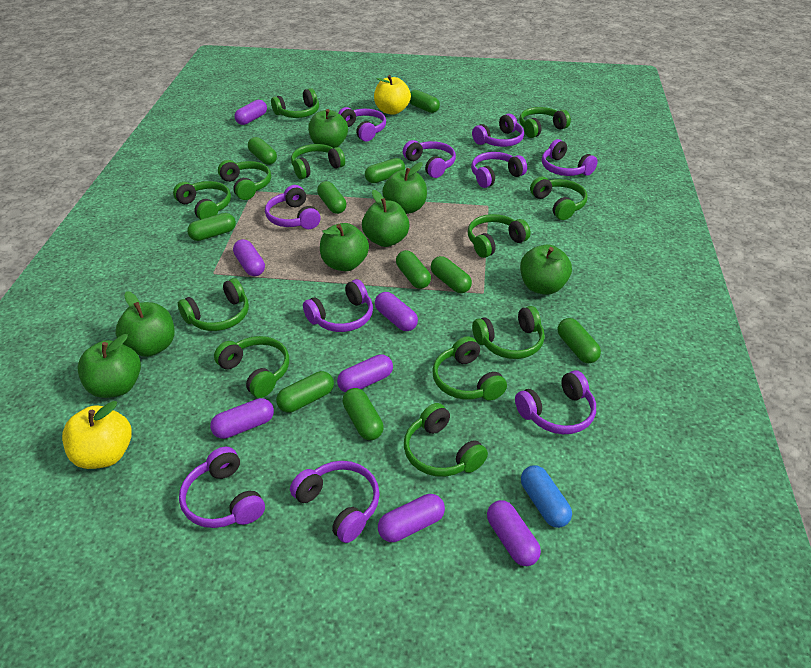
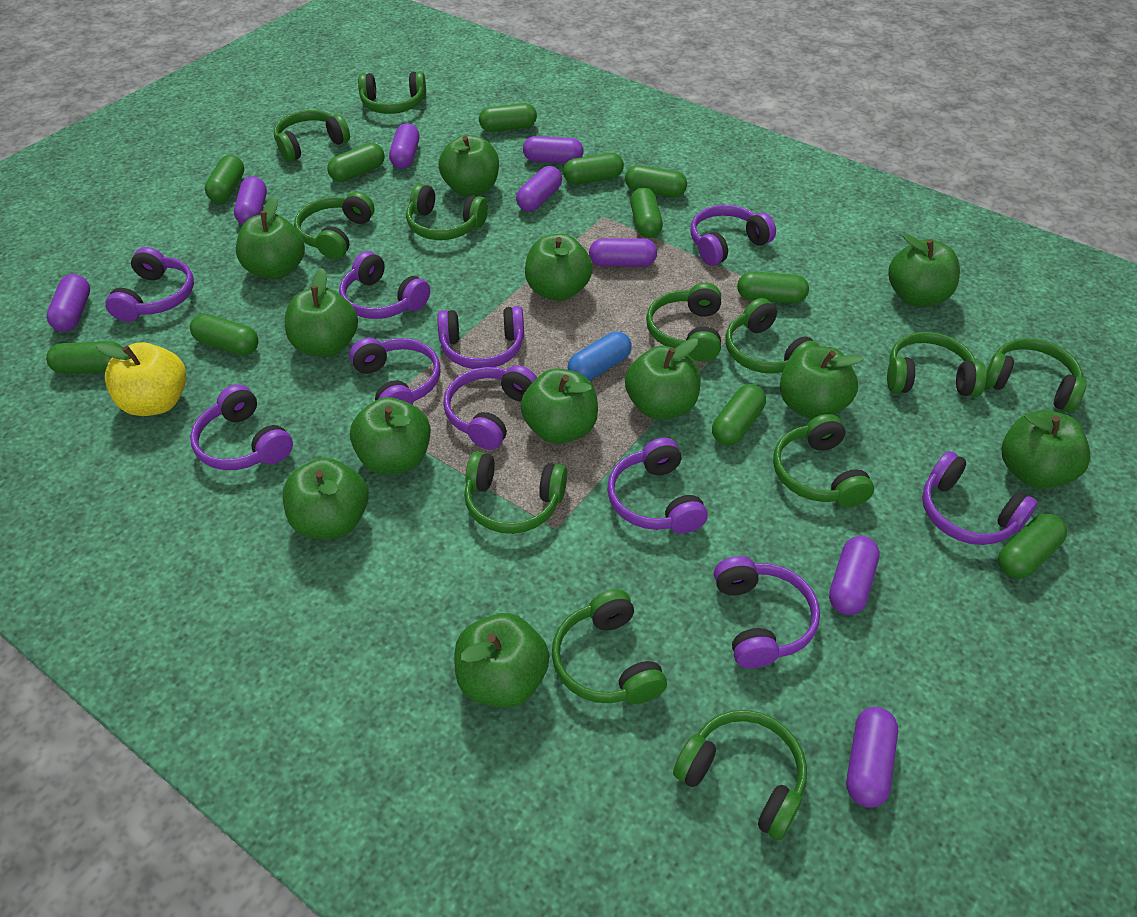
green apple: 7 -> 12
green capsule: 10 -> 11
purple capsule: 7 -> 8
yellow apple: 2 -> 1

